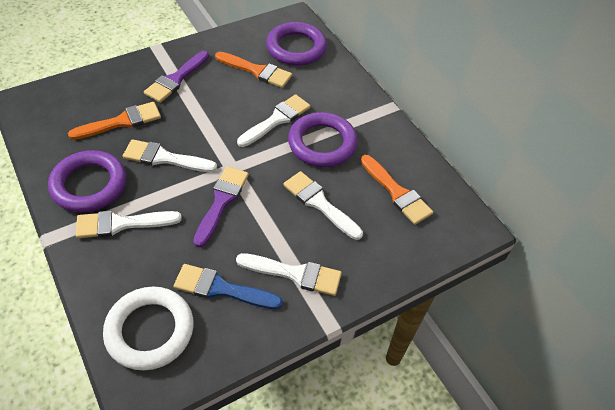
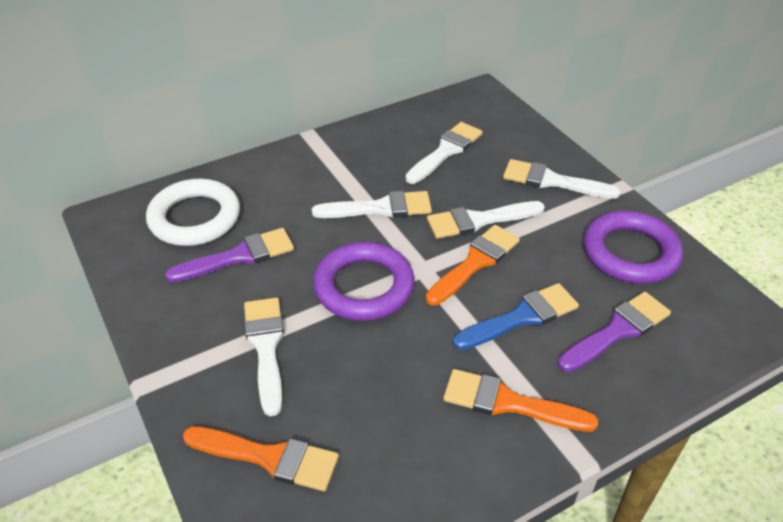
purple ring: 3 -> 2

